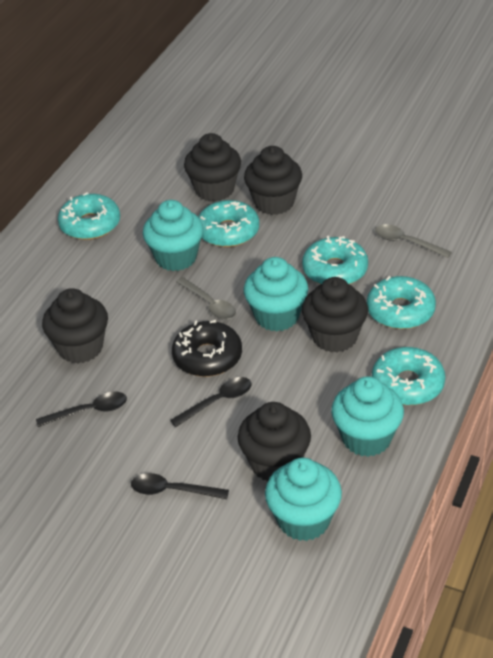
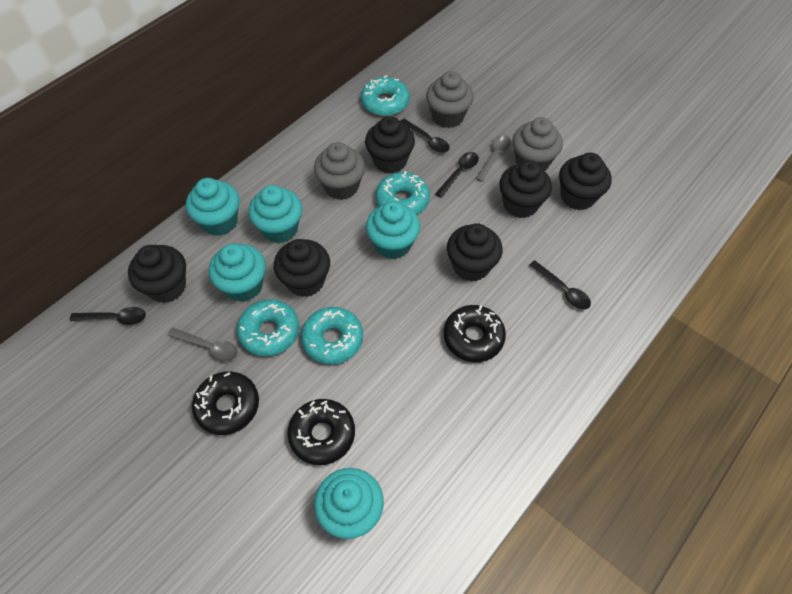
black cupcake: 5 -> 6
black donut: 1 -> 3
black spoon: 3 -> 4
grey cupcake: 0 -> 3
turquoise cupcake: 4 -> 5
turquoise donut: 5 -> 4

